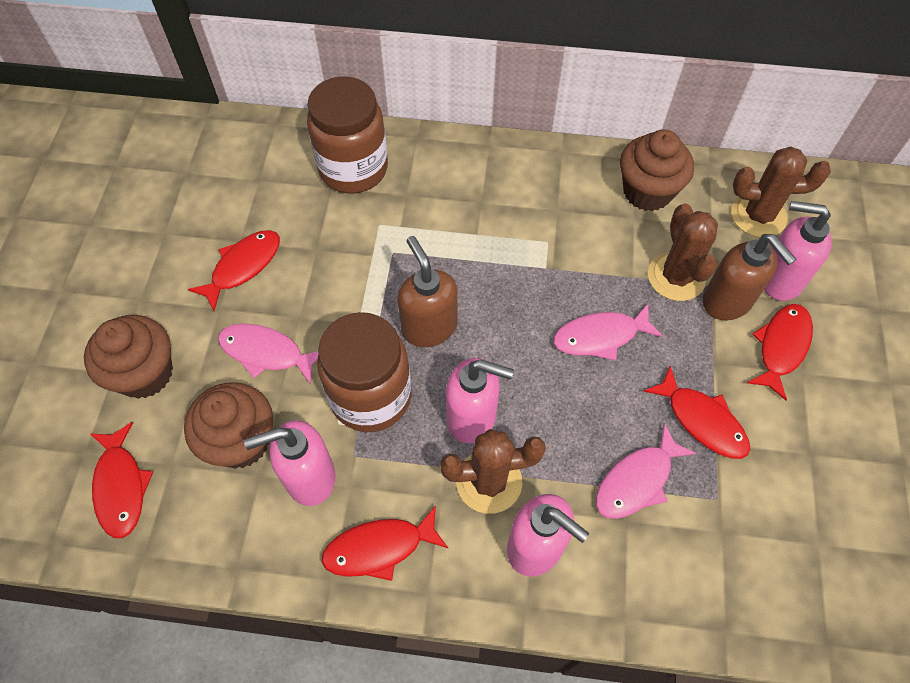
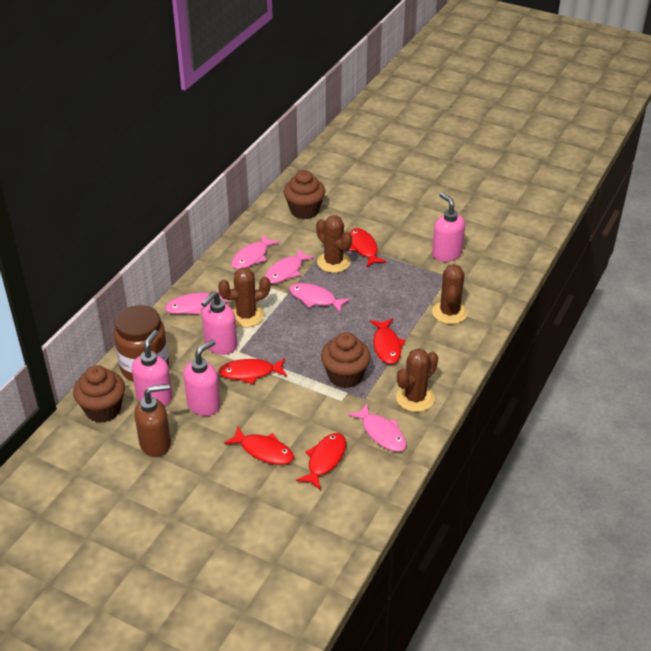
brown cactus: 3 -> 4
brown jar: 2 -> 1
brown soap dispenser: 2 -> 1
pink fish: 3 -> 5

